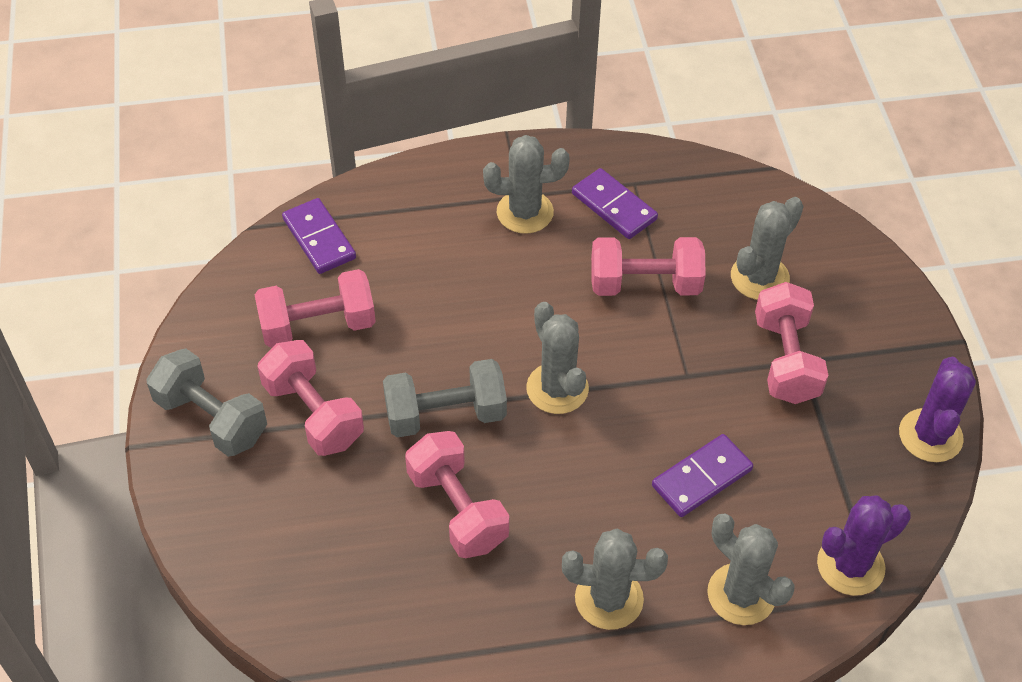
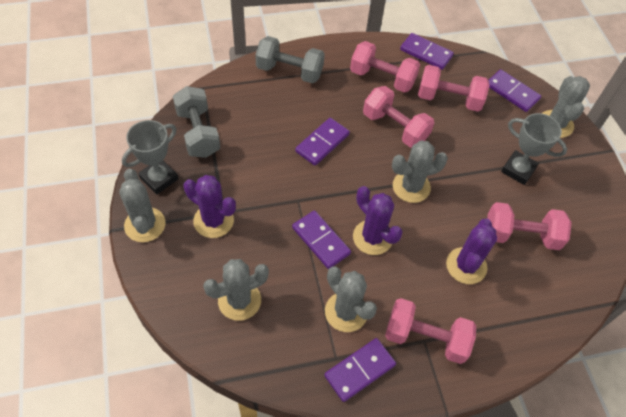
grey trophy: 0 -> 2
purple cactus: 2 -> 3
purple domino: 3 -> 5

